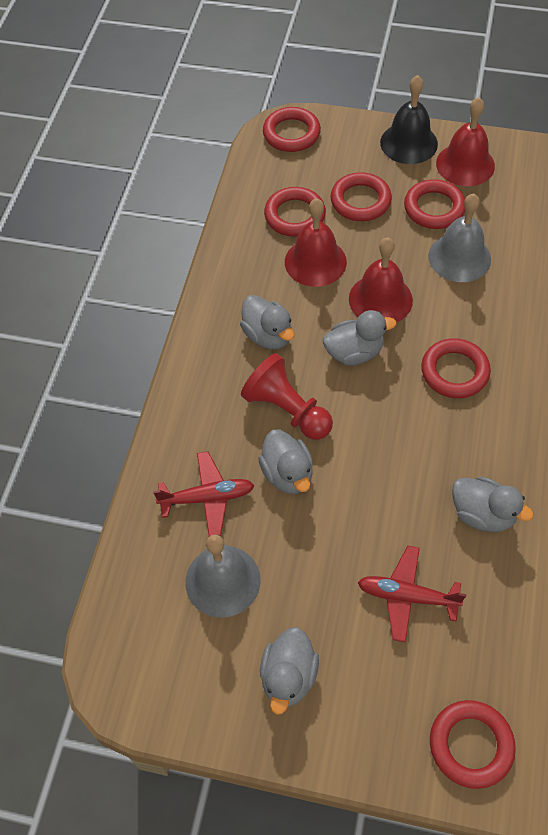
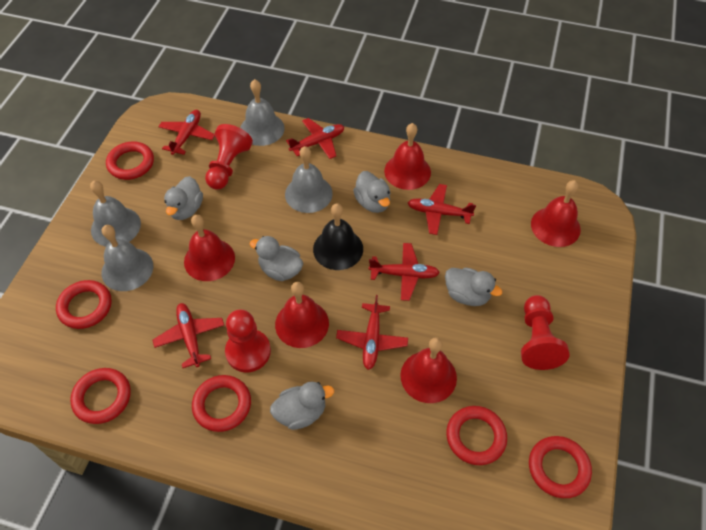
grey bell: 2 -> 4
red bell: 3 -> 5
red pawn: 1 -> 3
red plane: 2 -> 6

